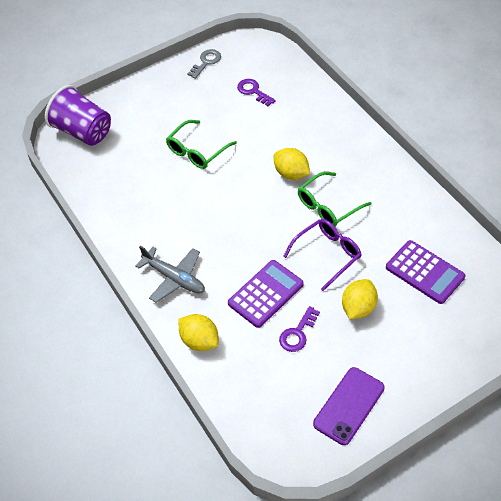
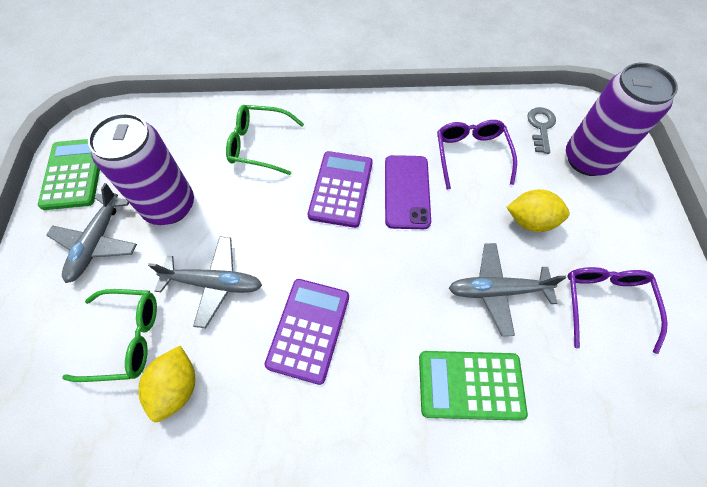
green calculator: 0 -> 2
grey plane: 1 -> 3
purple can: 0 -> 2
purple cup: 1 -> 0
purple glasses: 1 -> 2
purple key: 2 -> 0
yellow lemon: 3 -> 2

